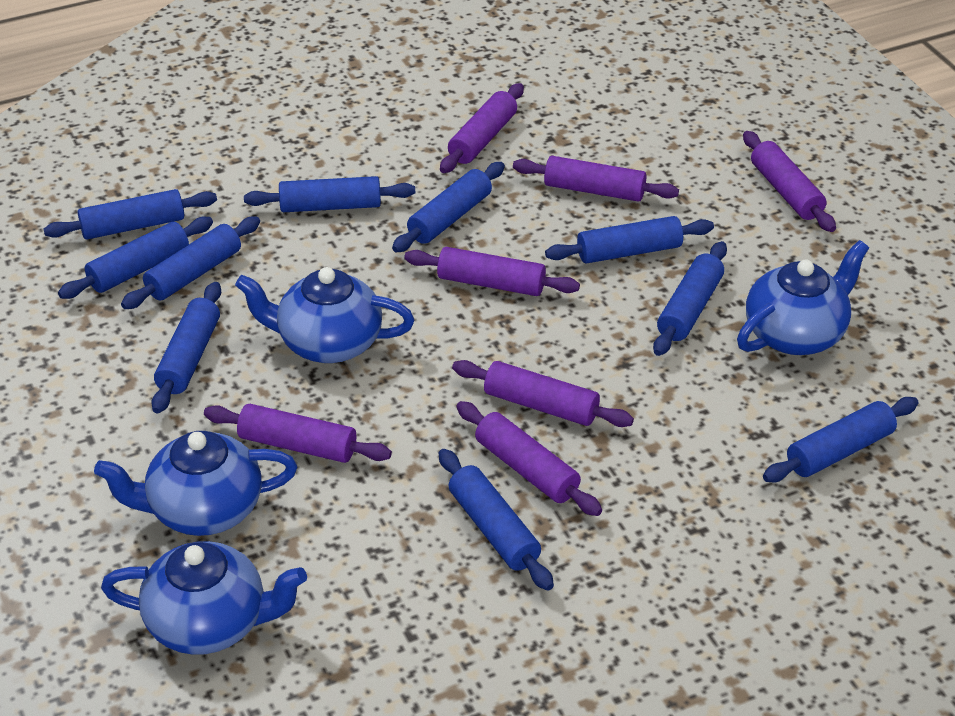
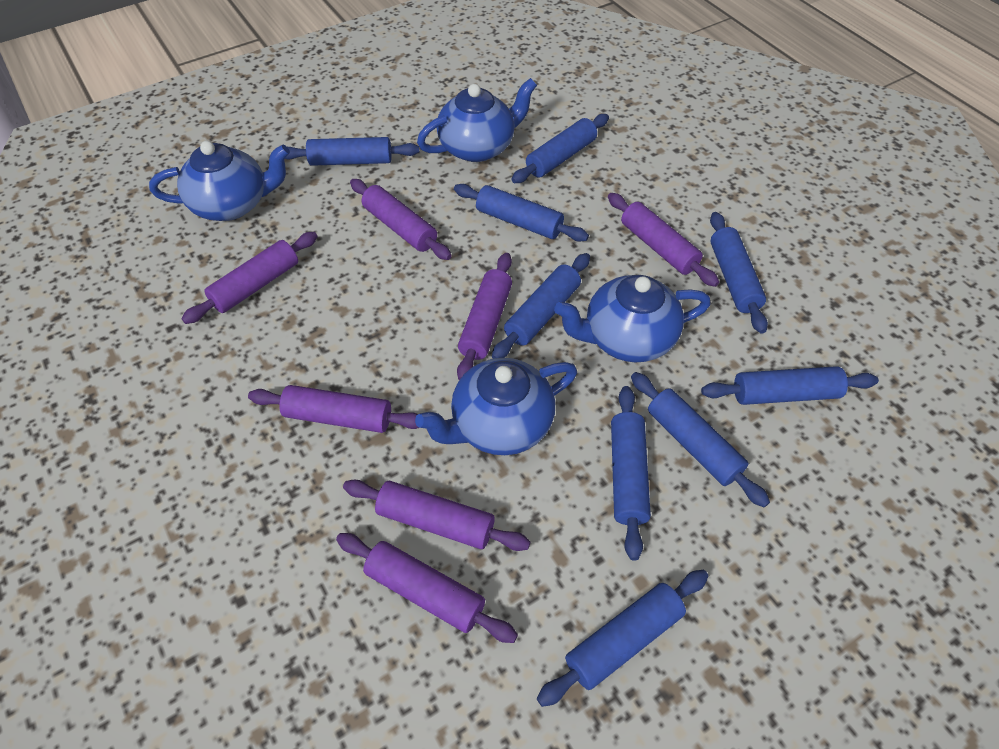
blue rolling pin: 10 -> 9

